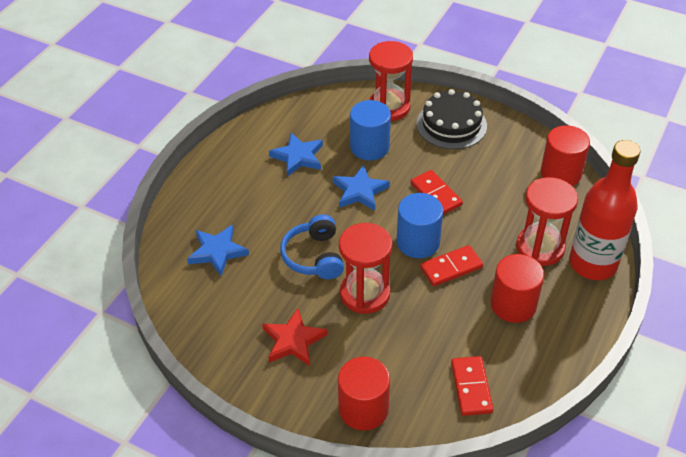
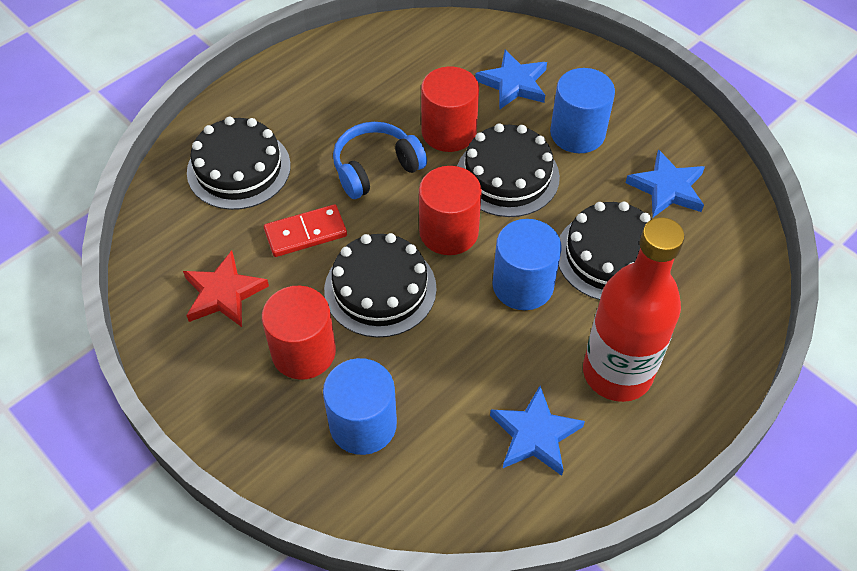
black cake: 1 -> 4
blue cylinder: 2 -> 3
red domino: 3 -> 1
red hourglass: 3 -> 0

